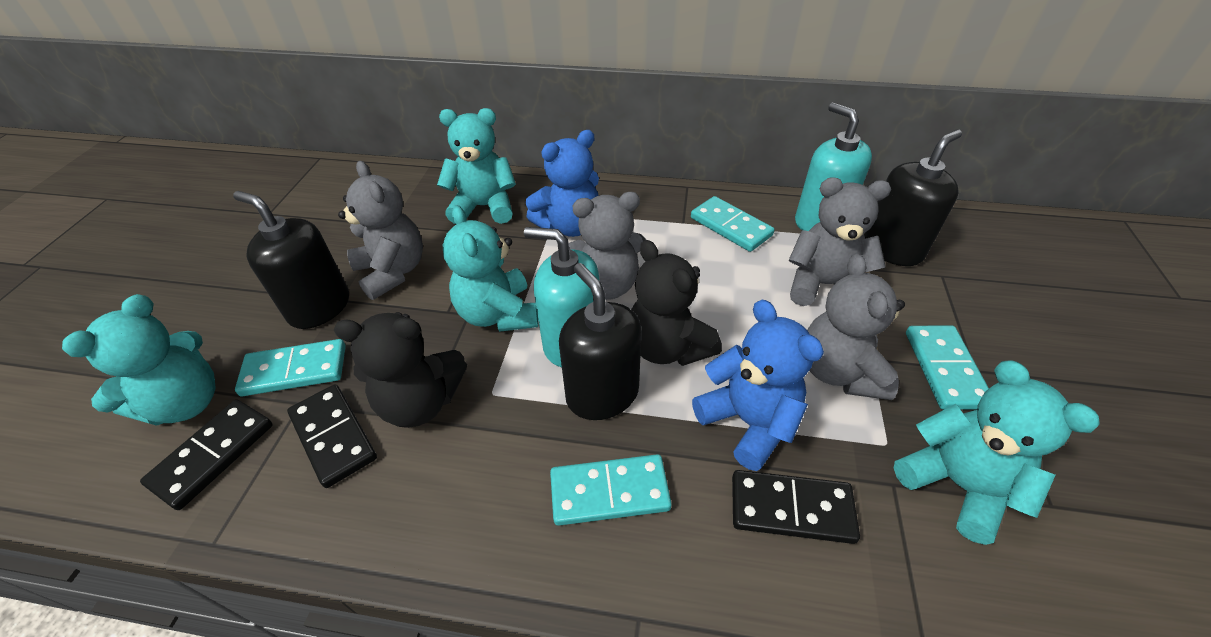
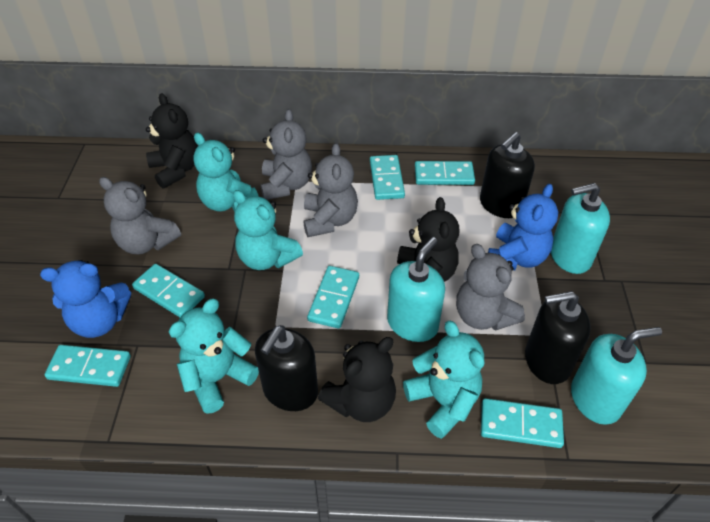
black domino: 3 -> 0
black teddy bear: 2 -> 3
turquoise domino: 4 -> 6
turquoise soap dispenser: 2 -> 3

